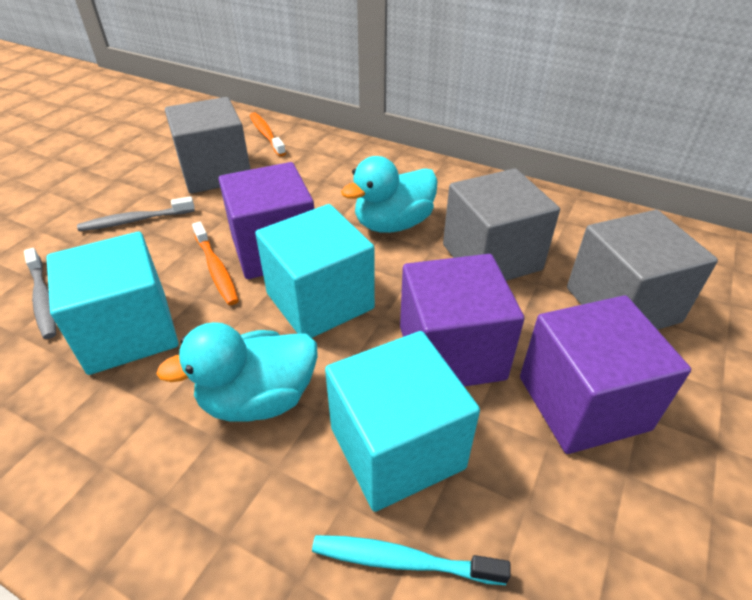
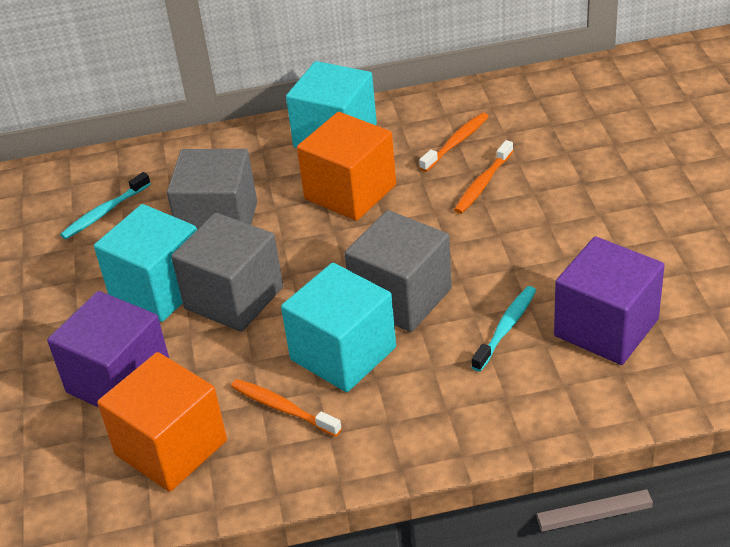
grey toothbrush: 2 -> 0
orange cube: 0 -> 2
orange toothbrush: 2 -> 3
purple cube: 3 -> 2
turquoise duck: 2 -> 0
turquoise toothbrush: 1 -> 2

